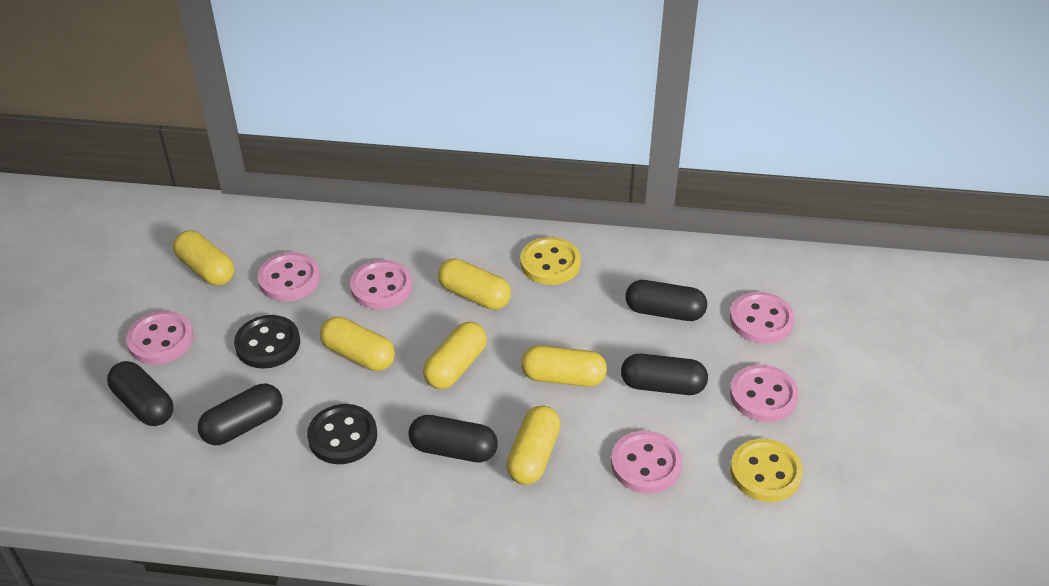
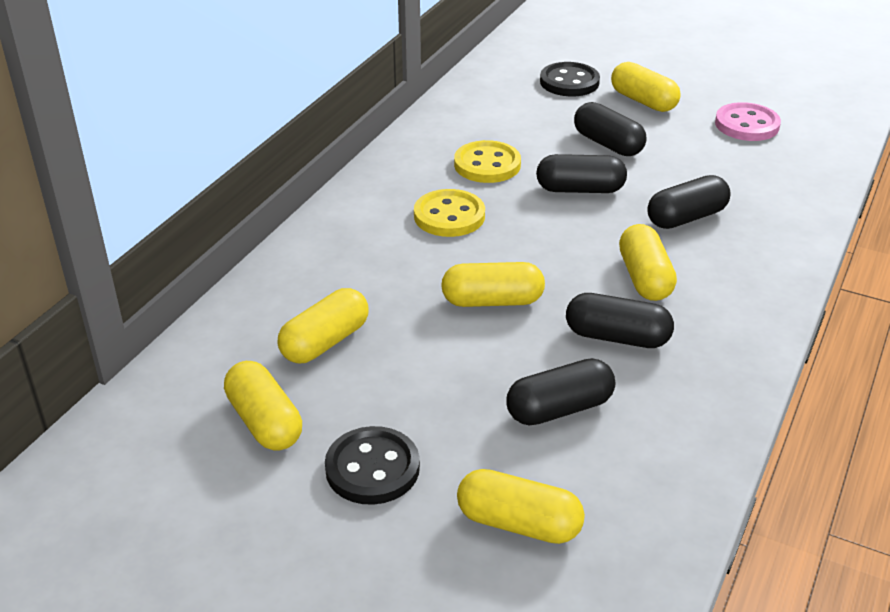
pink button: 6 -> 1

